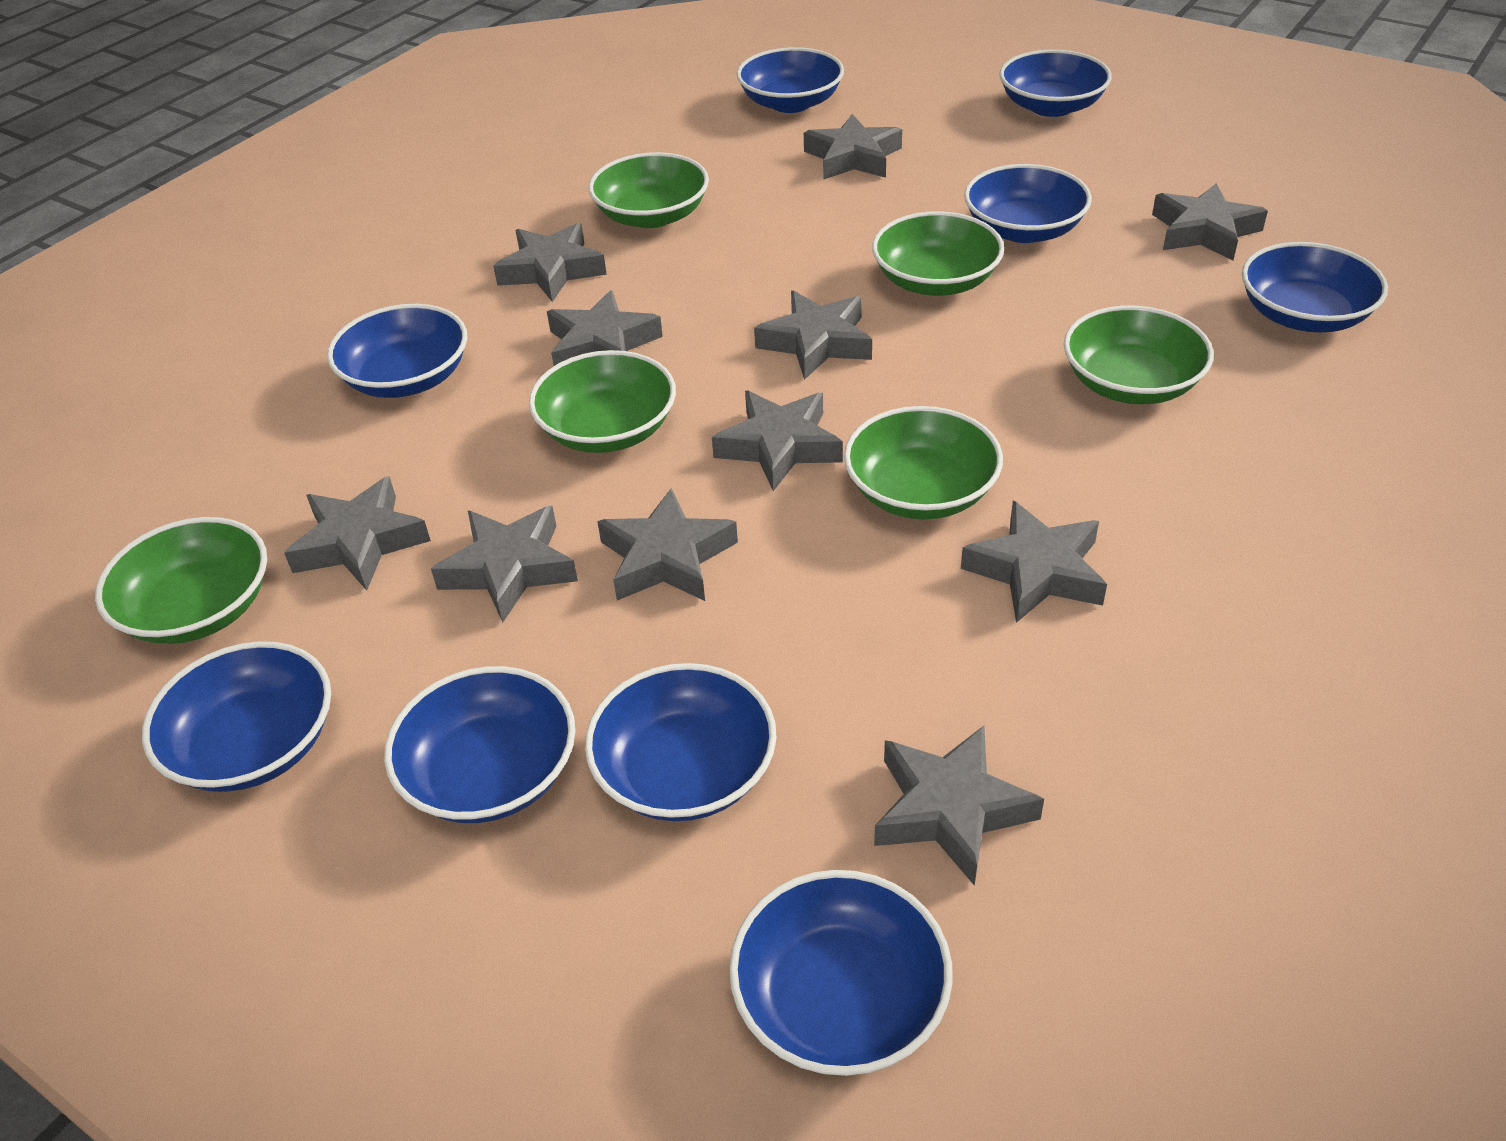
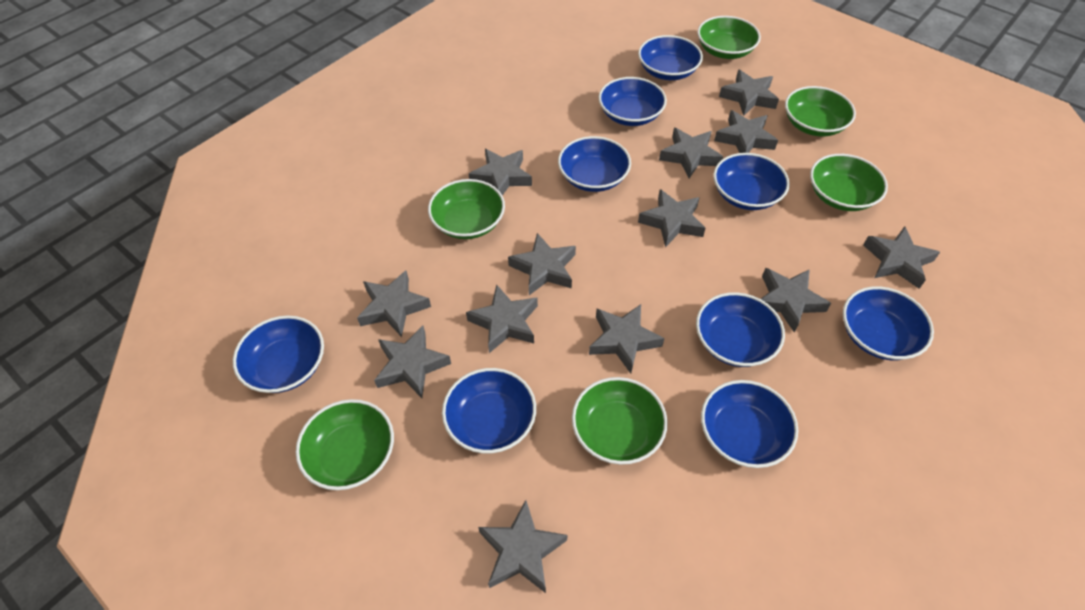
grey star: 11 -> 13

